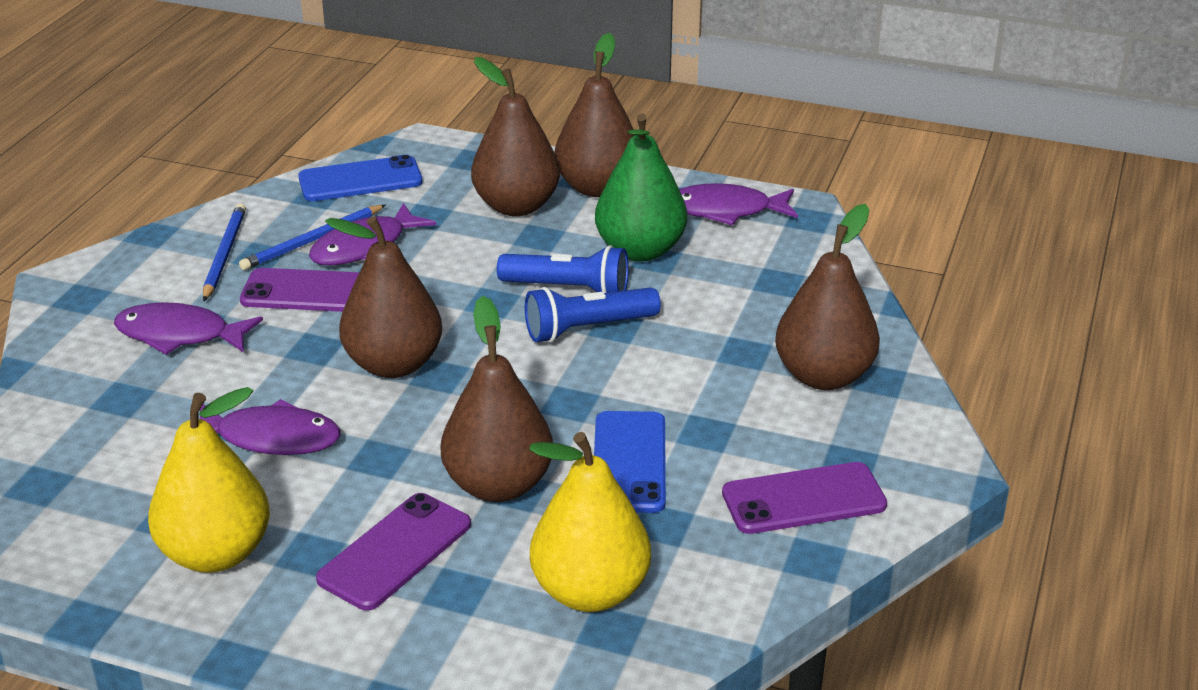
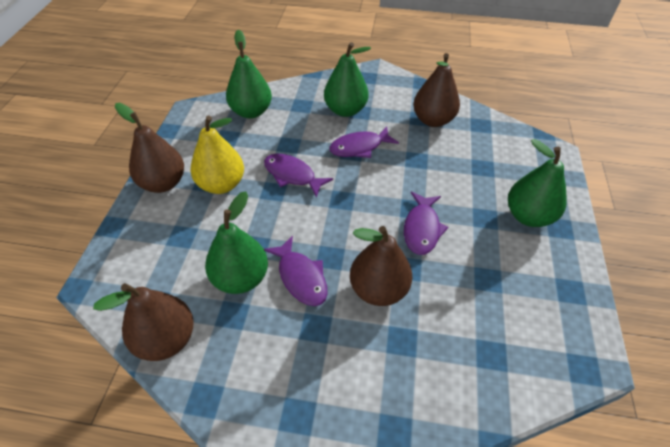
blue flashlight: 2 -> 0
blue pencil: 2 -> 0
blue phone: 2 -> 0
brown pear: 5 -> 4
green pear: 1 -> 4
purple phone: 3 -> 0
yellow pear: 2 -> 1

